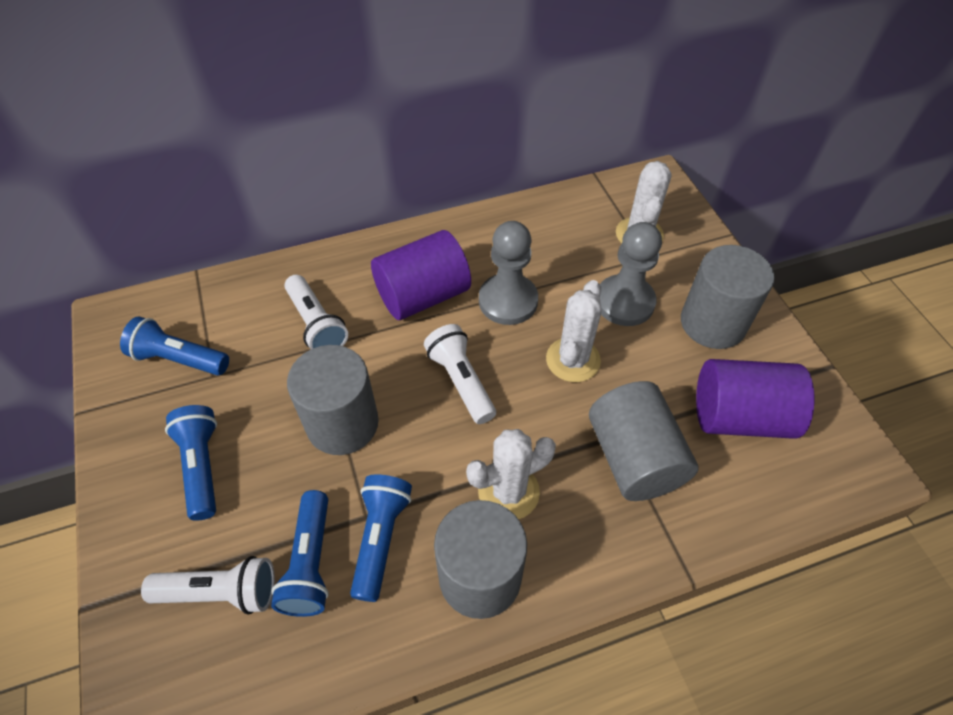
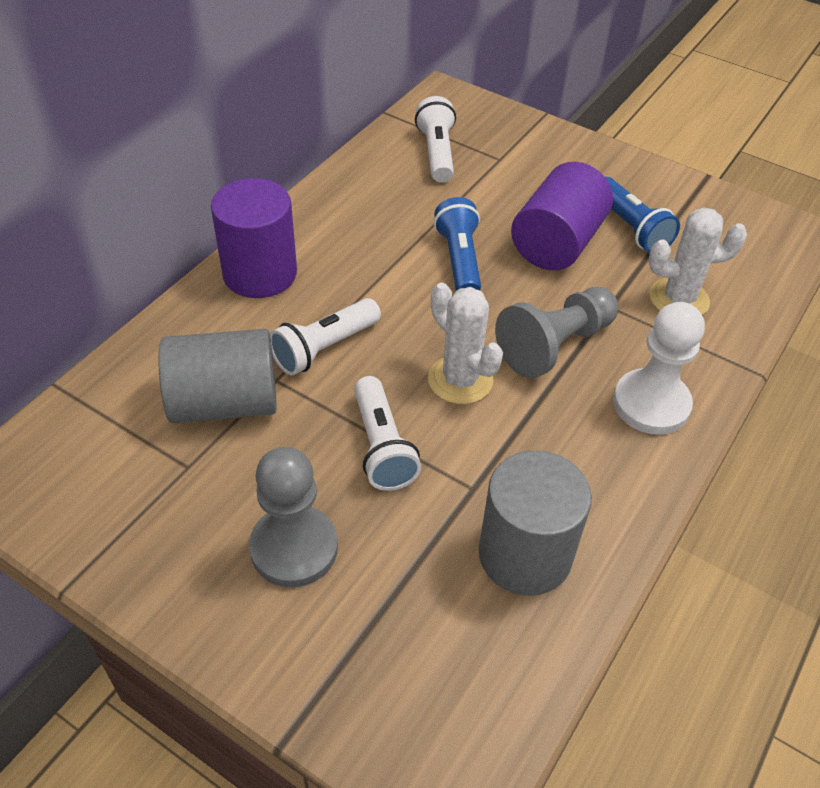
blue flashlight: 4 -> 2
grey cylinder: 4 -> 2
white cactus: 3 -> 2
white pawn: 0 -> 1

